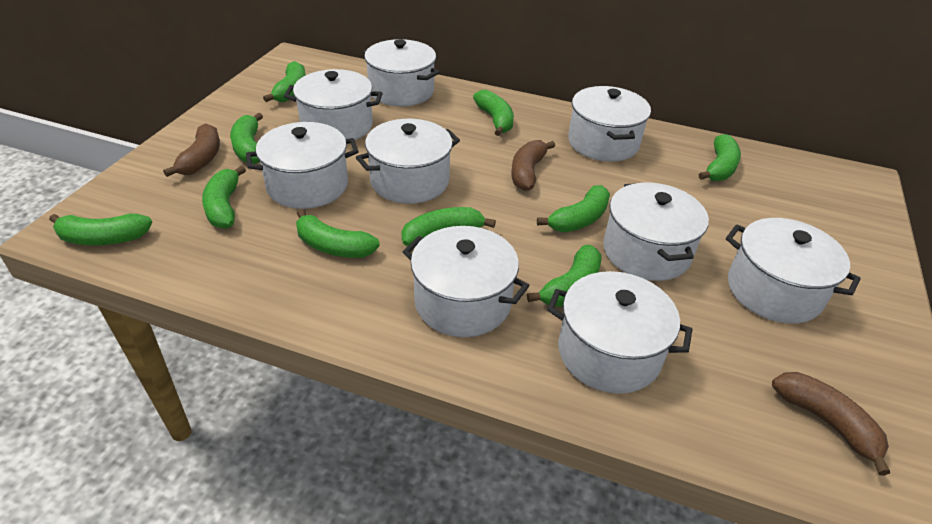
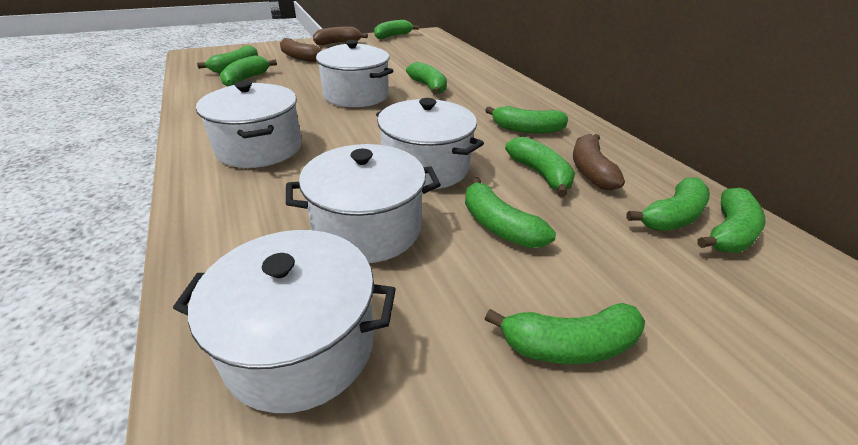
white pot: 9 -> 5

